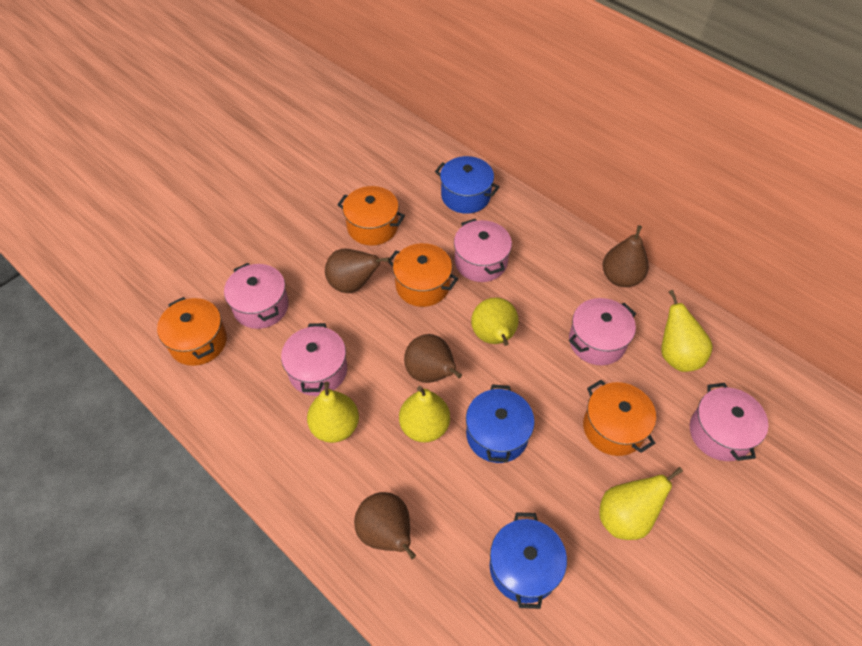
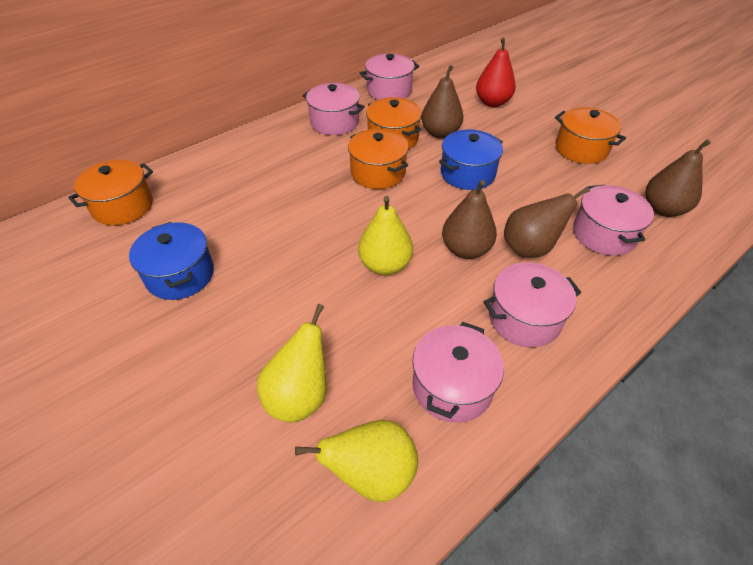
blue pot: 3 -> 2
red pear: 0 -> 1
yellow pear: 5 -> 3

